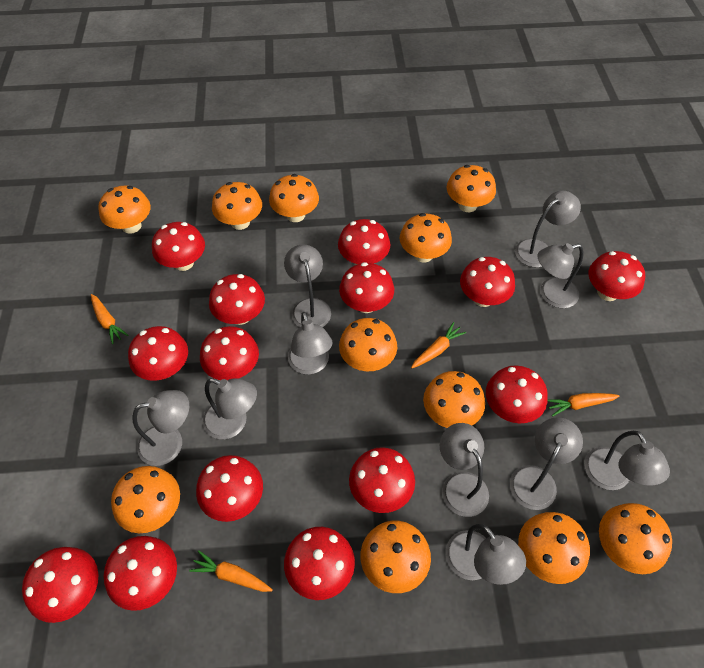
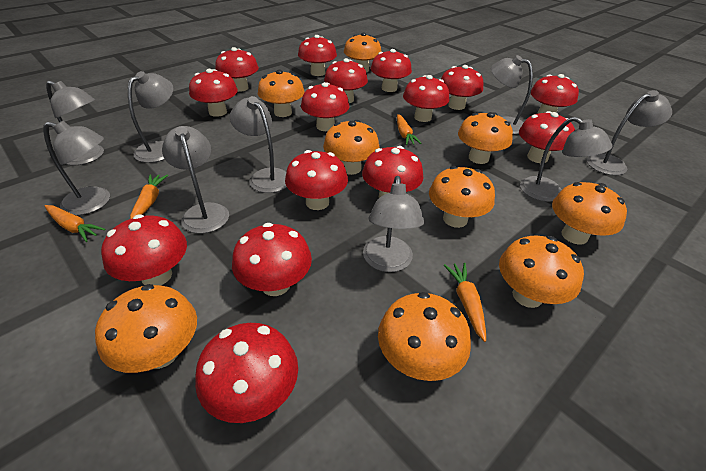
grey lamp: 10 -> 9
orange mushroom: 11 -> 9
red mushroom: 14 -> 15

